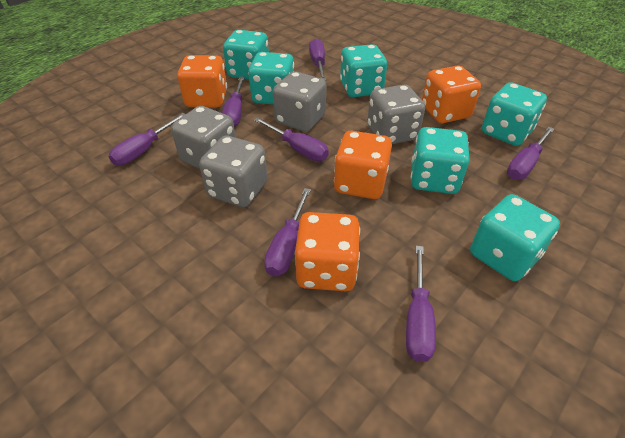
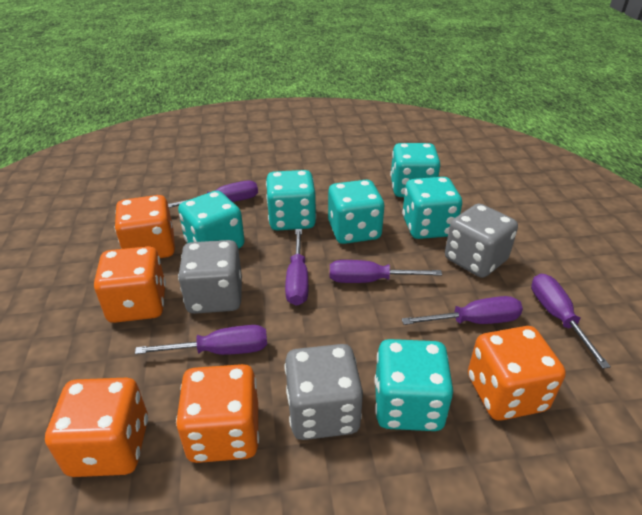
grey dice: 4 -> 3
orange dice: 4 -> 5
purple screwdriver: 7 -> 6

